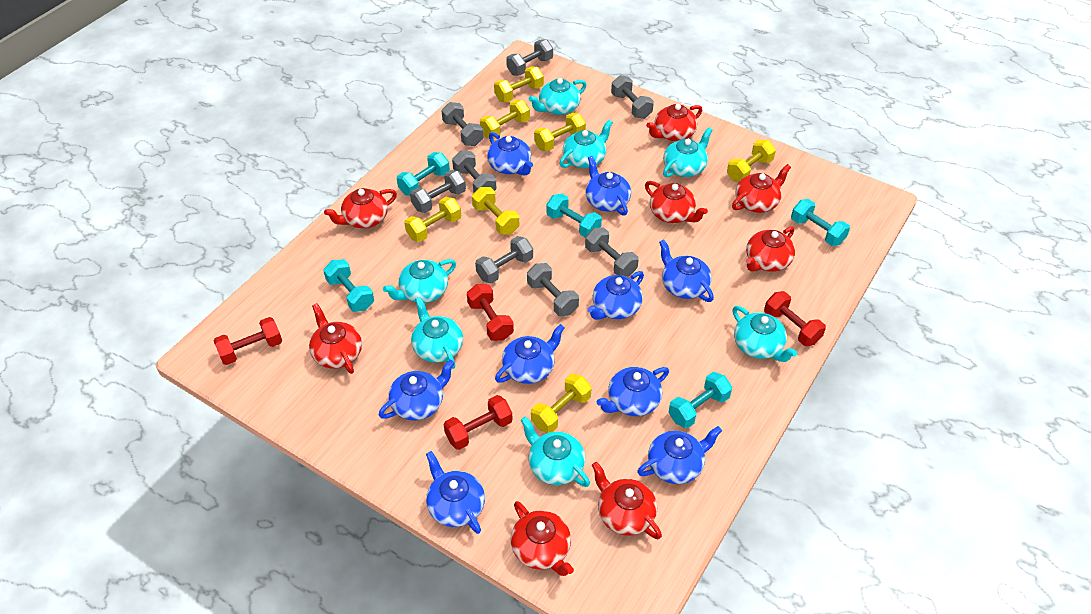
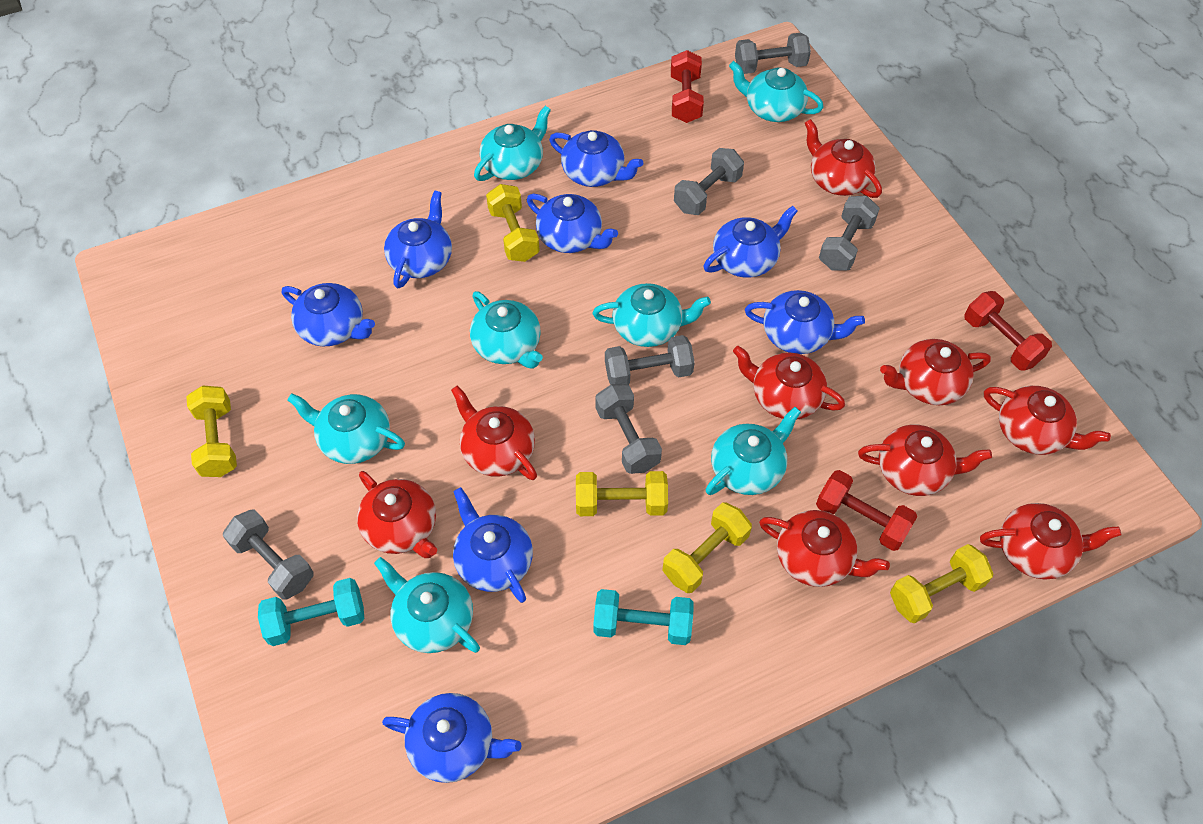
blue teapot: 9 -> 8
grey dumbbell: 8 -> 6
red dumbbell: 4 -> 3
red teapot: 8 -> 9
turquoise dumbbell: 5 -> 2
yellow dumbbell: 7 -> 5

